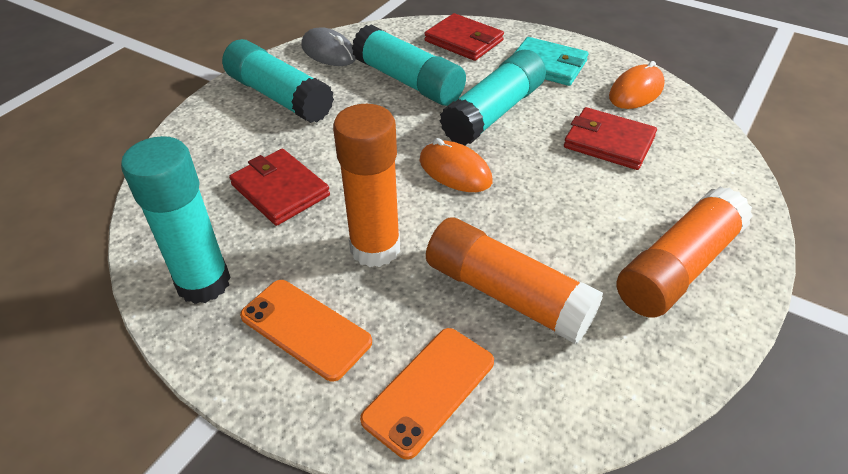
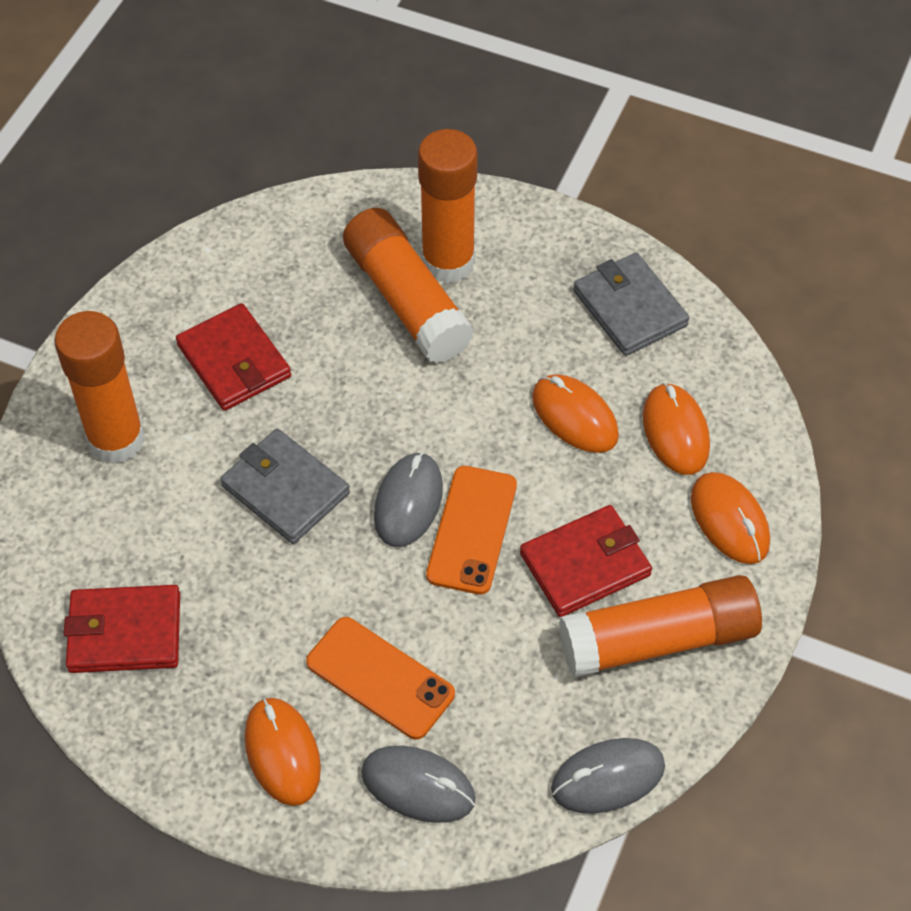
grey mouse: 1 -> 3
grey wallet: 0 -> 2
orange glue stick: 3 -> 4
orange mouse: 2 -> 4
turquoise glue stick: 4 -> 0
turquoise wallet: 1 -> 0

